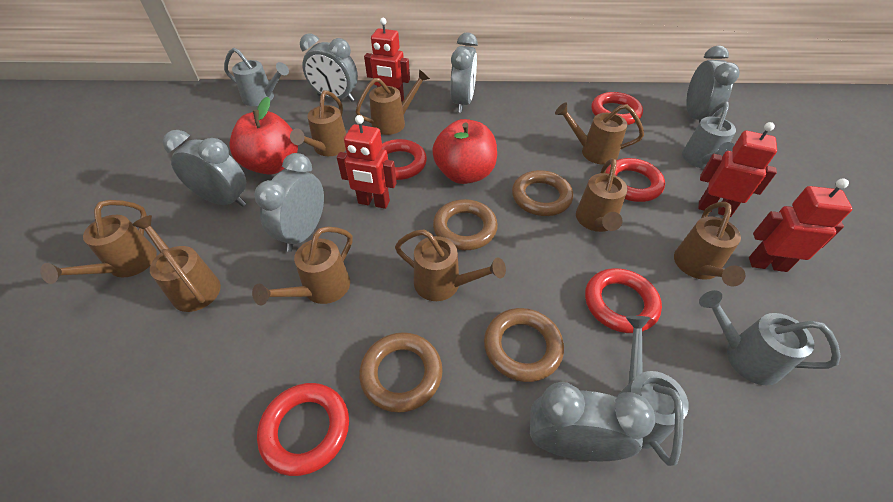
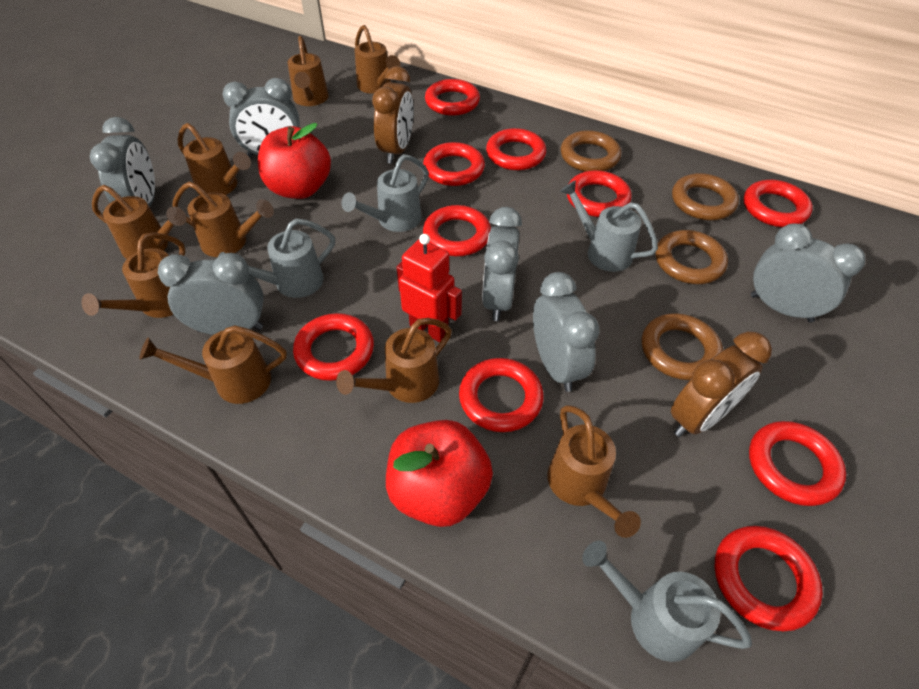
brown clock: 0 -> 2
red ring: 5 -> 10
red robot: 4 -> 1

